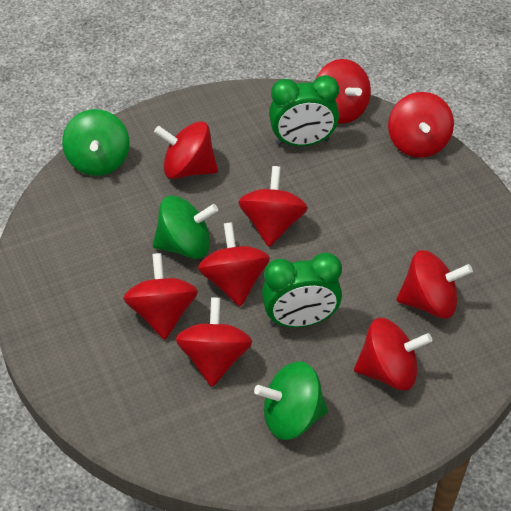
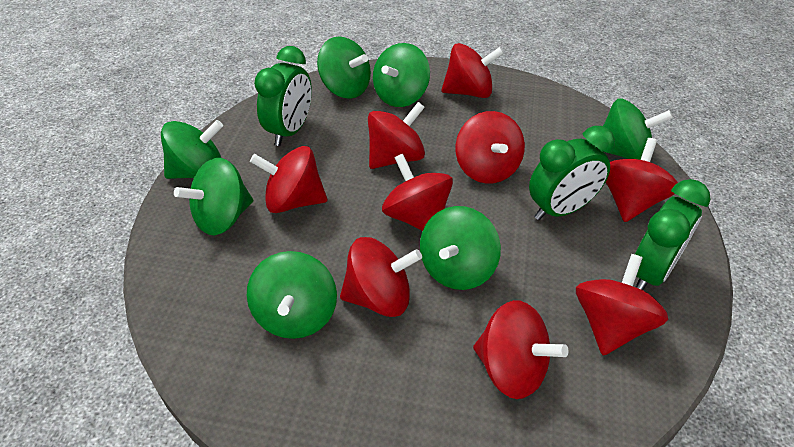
green clock: 2 -> 3
green spinning top: 3 -> 7

